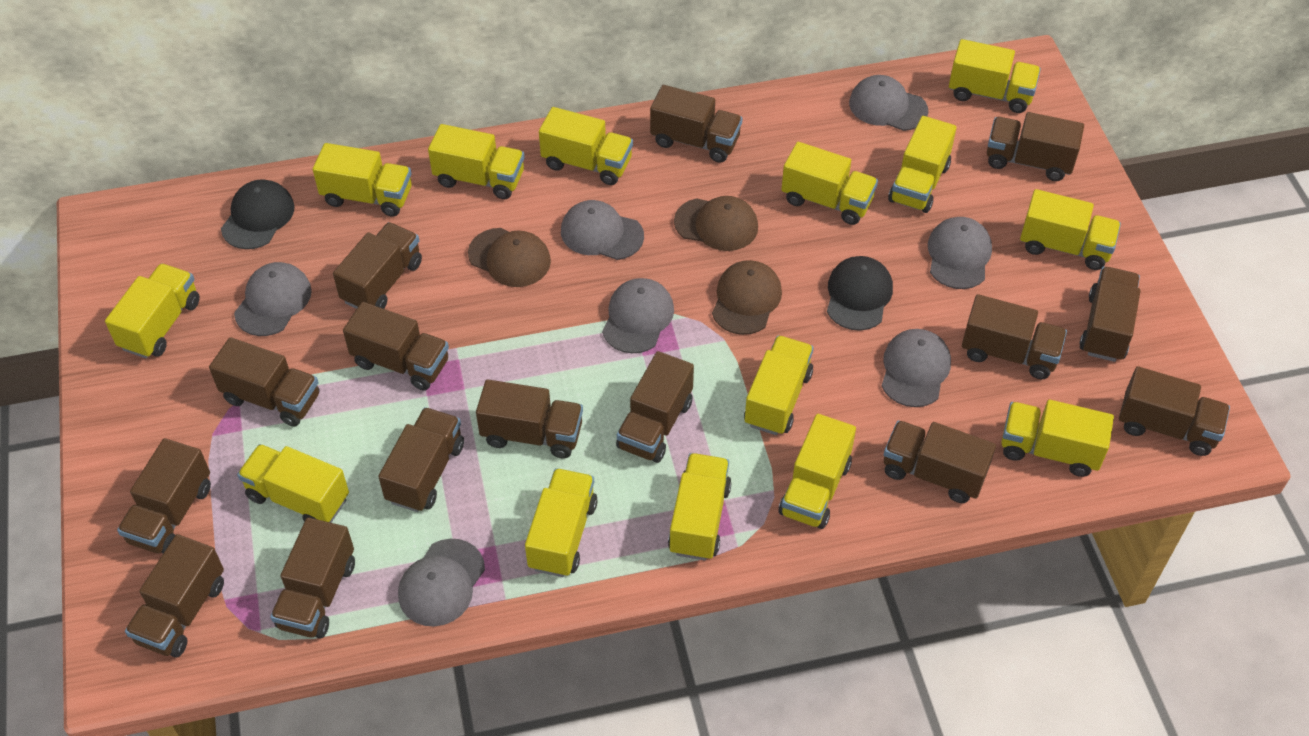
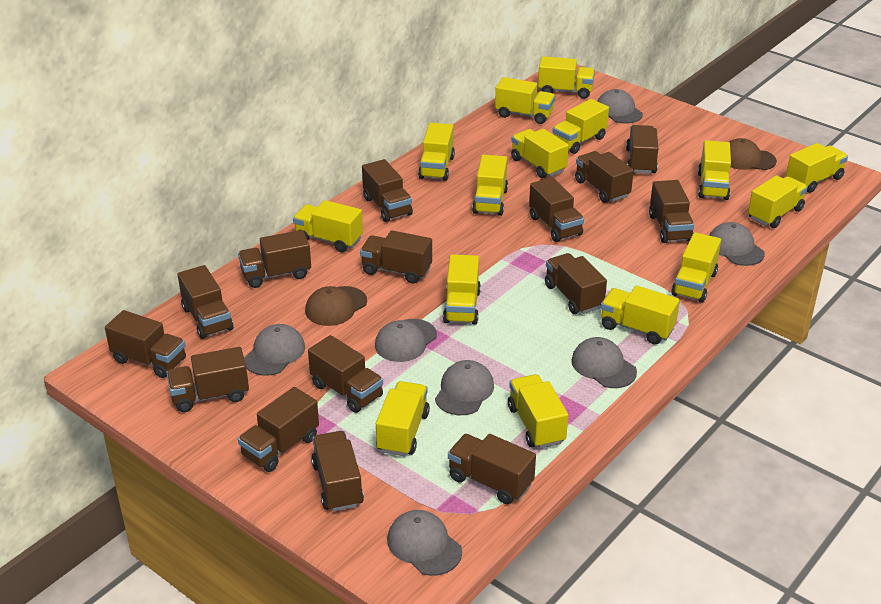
black cap: 2 -> 0
brown cap: 3 -> 2
yellow truck: 14 -> 15

